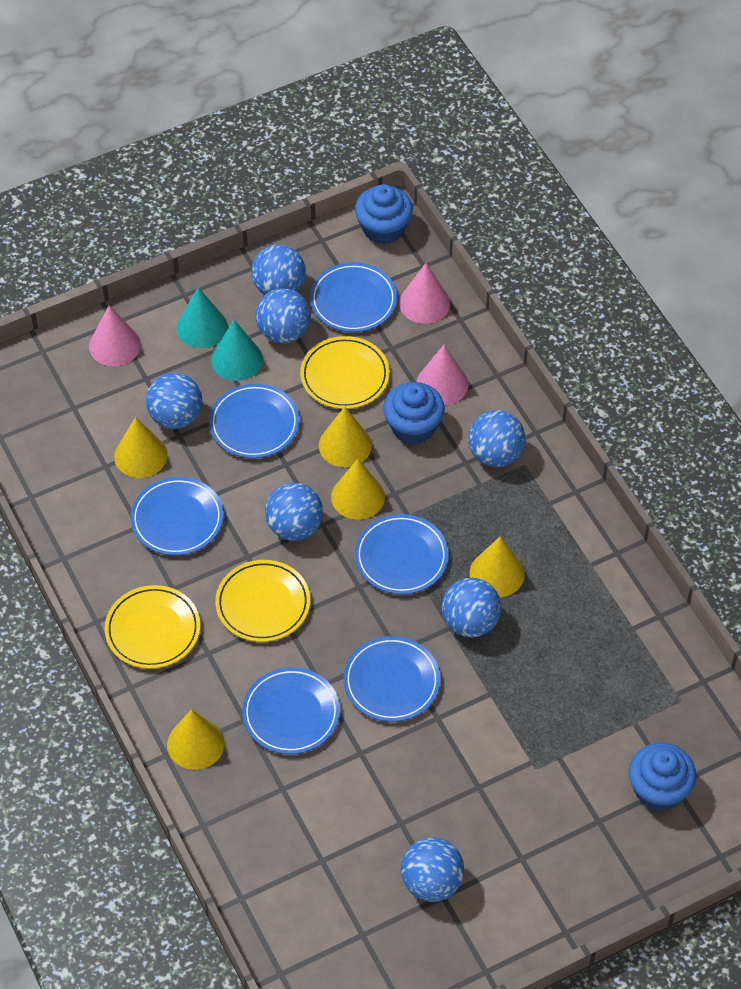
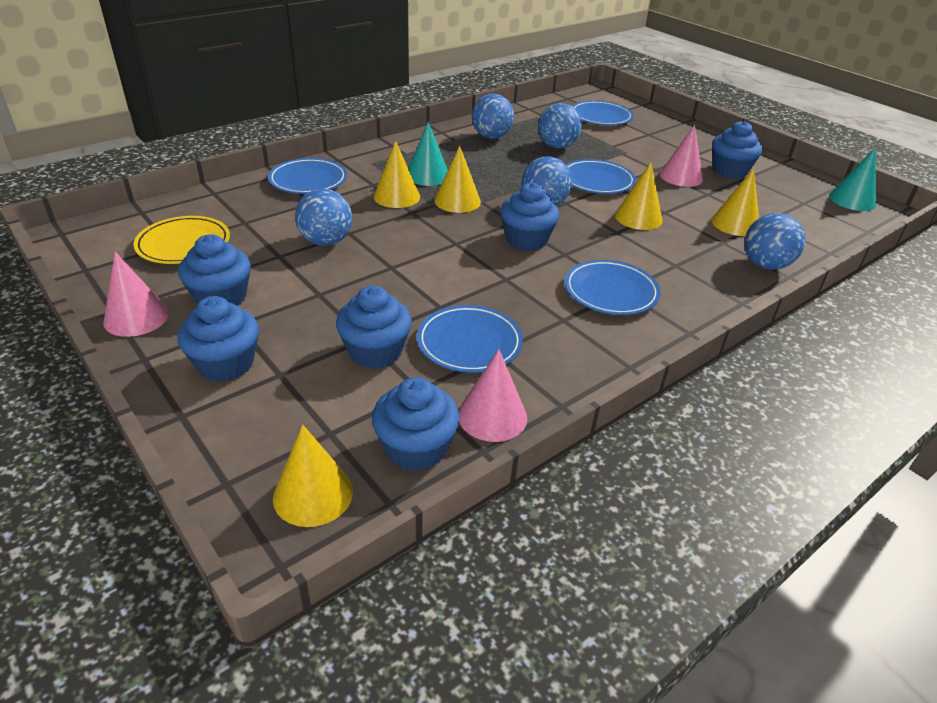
blue ball: 7 -> 5
blue cupcake: 3 -> 6
blue plate: 6 -> 5
yellow plate: 3 -> 1

